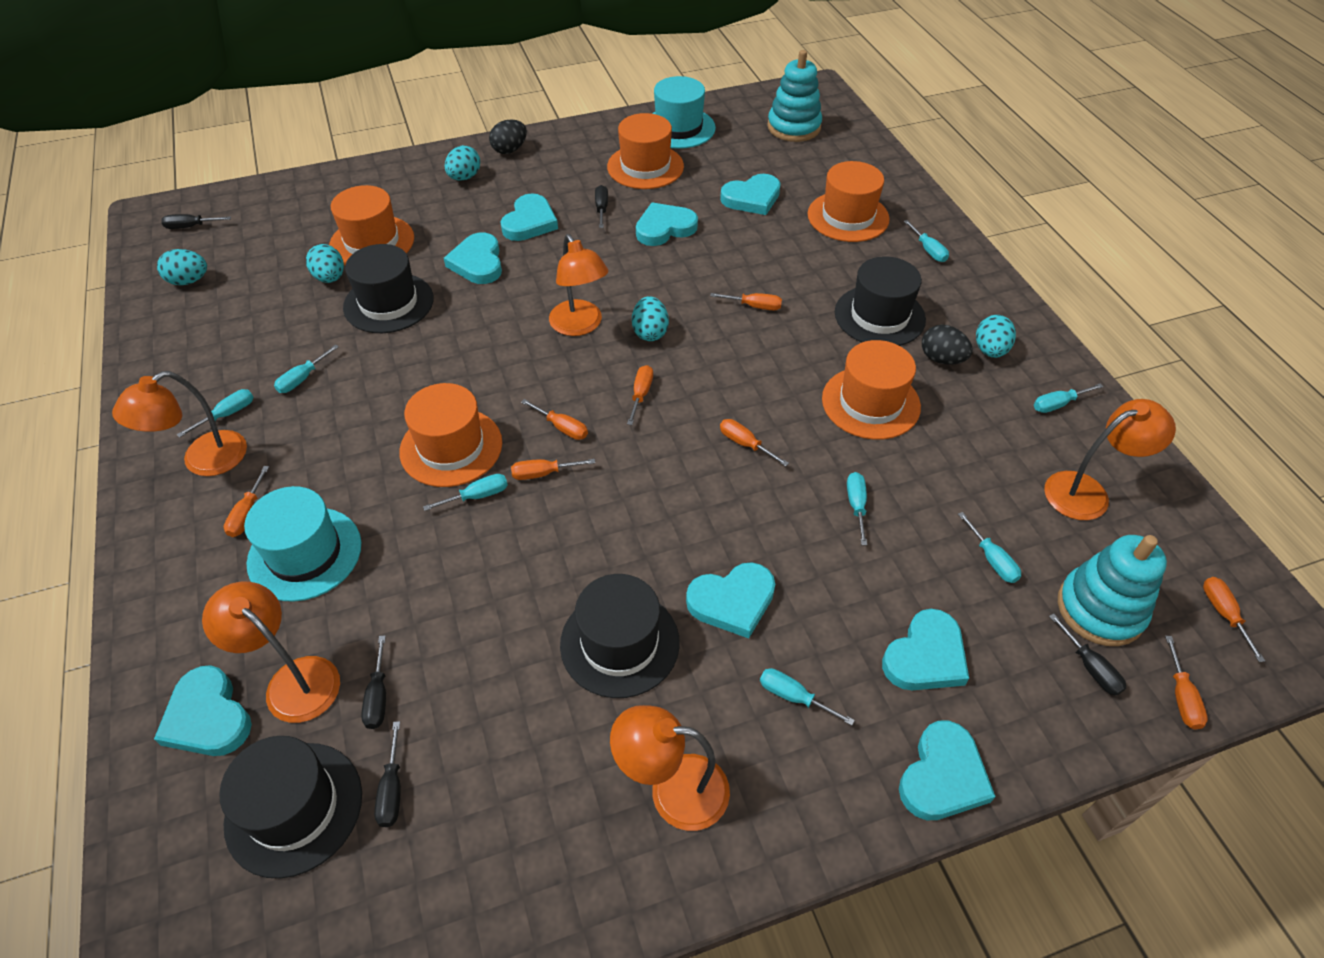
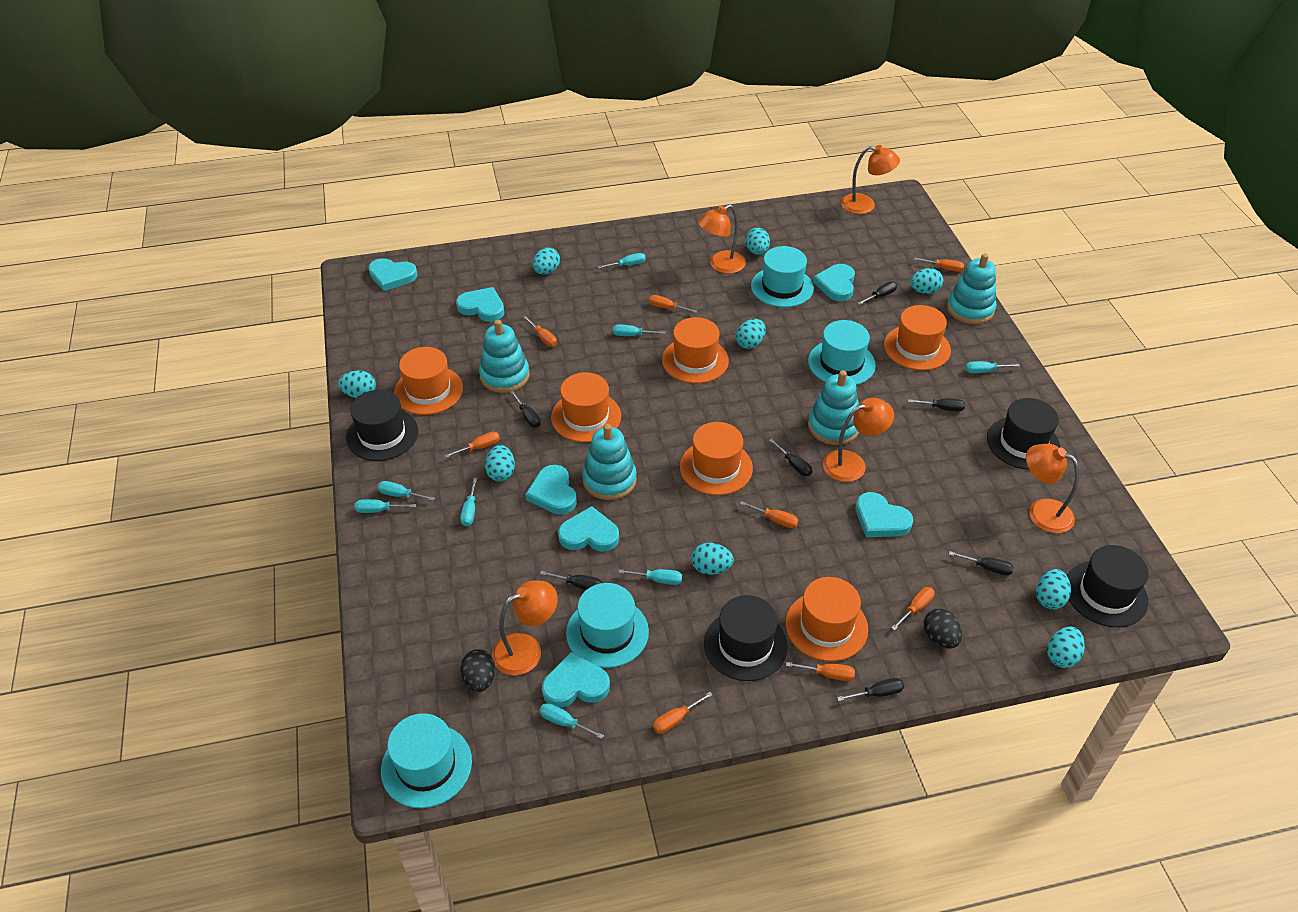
black screwdriver: 5 -> 7
orange hat: 5 -> 6
turquoise egg: 5 -> 9
turquoise hat: 2 -> 4
turquoise heart: 8 -> 7
turquoise stacking toy: 2 -> 4

